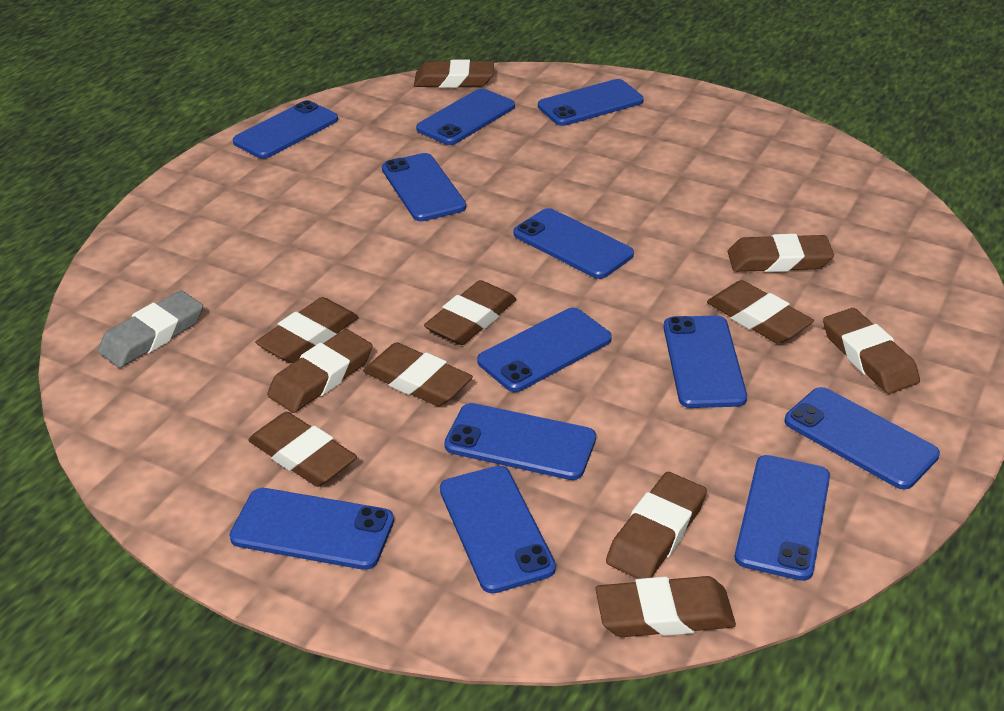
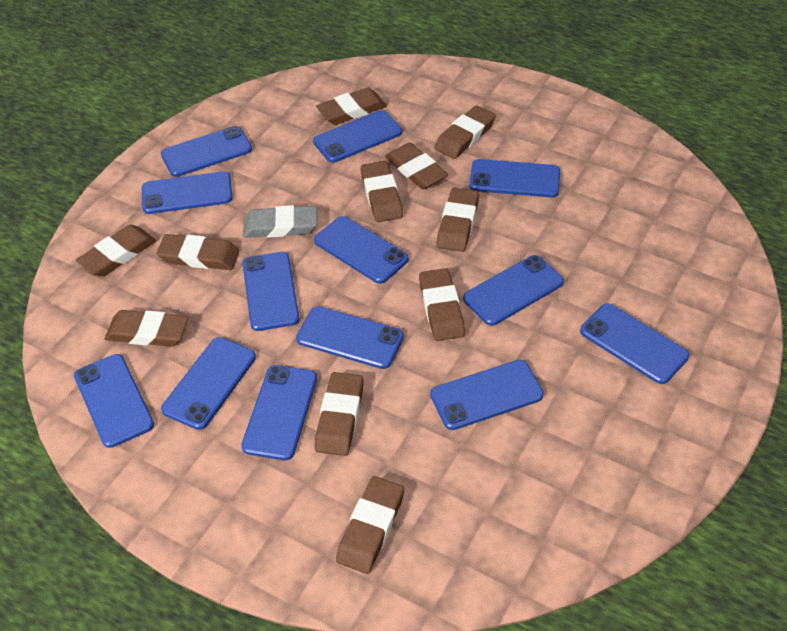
blue phone: 12 -> 13

